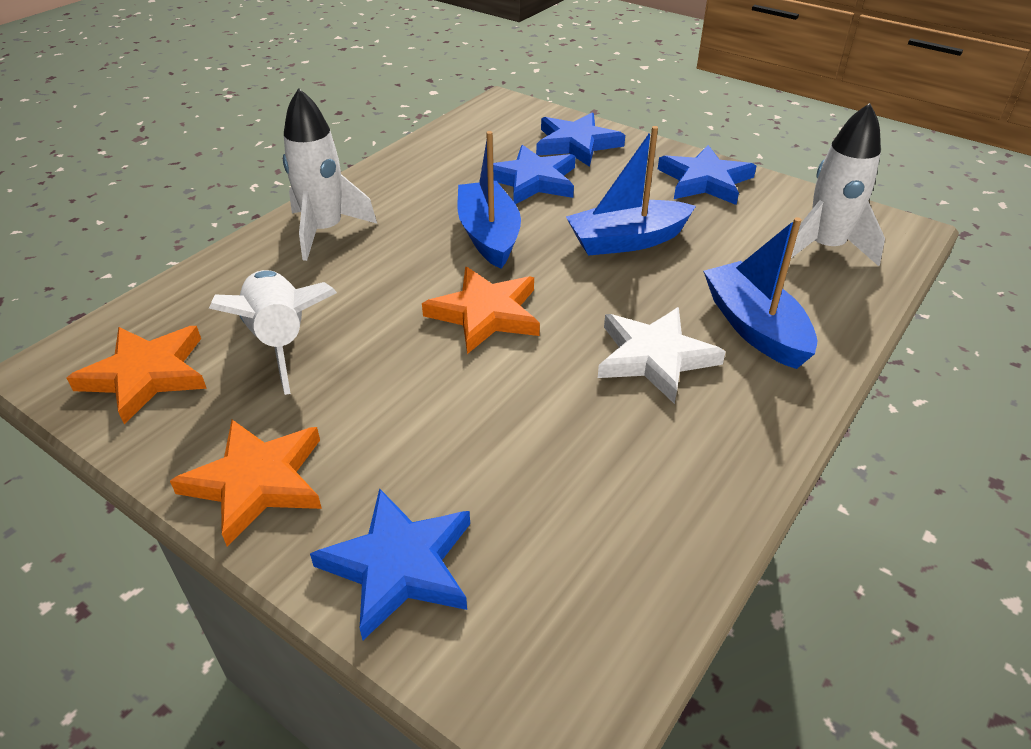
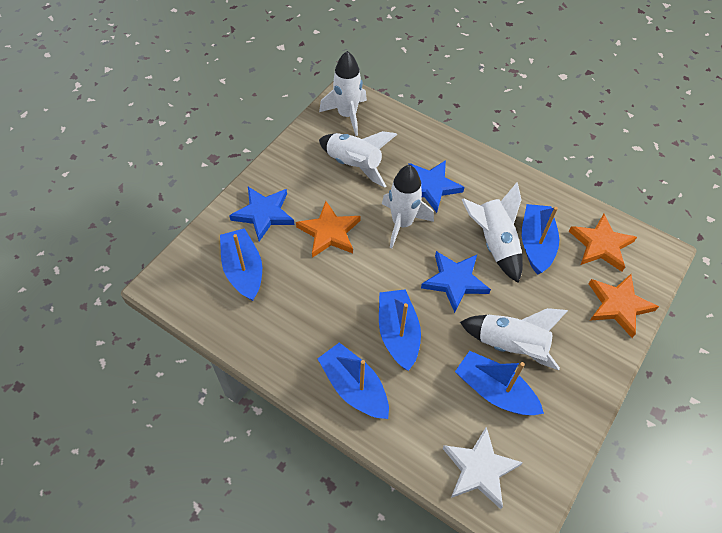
blue boat: 3 -> 5
blue star: 4 -> 3
white rocket: 3 -> 5

